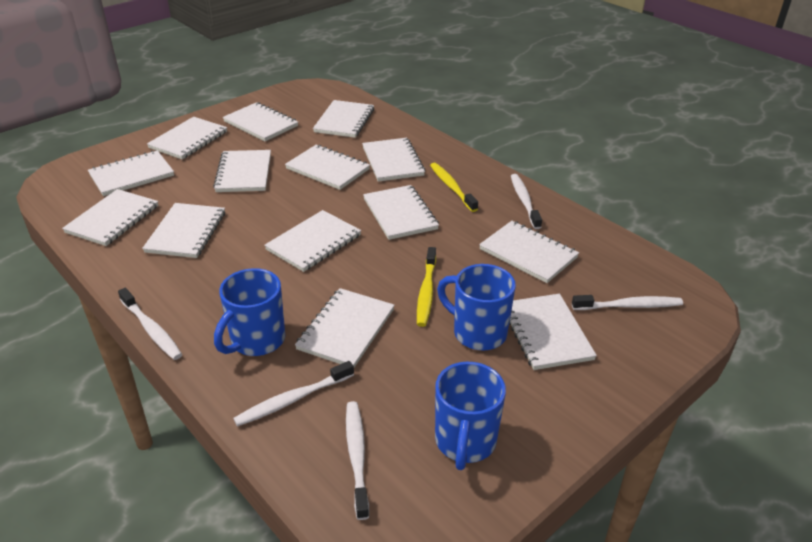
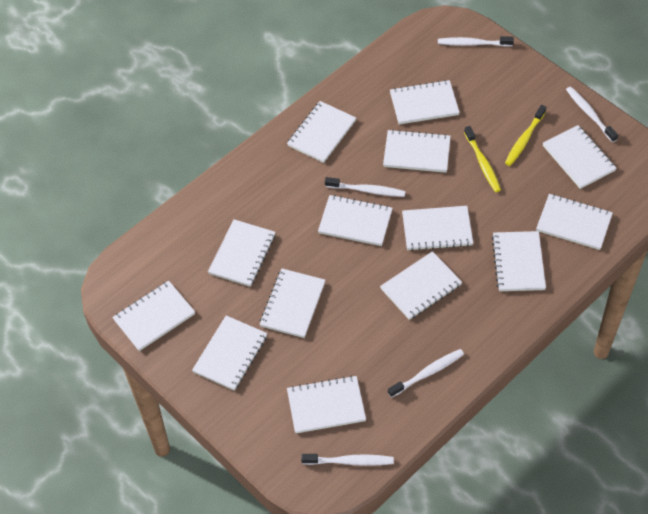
blue mug: 3 -> 0

